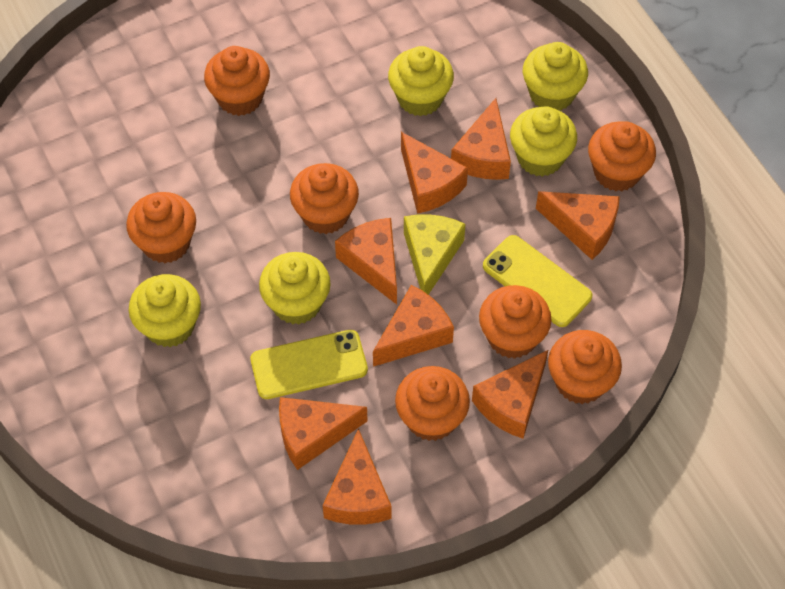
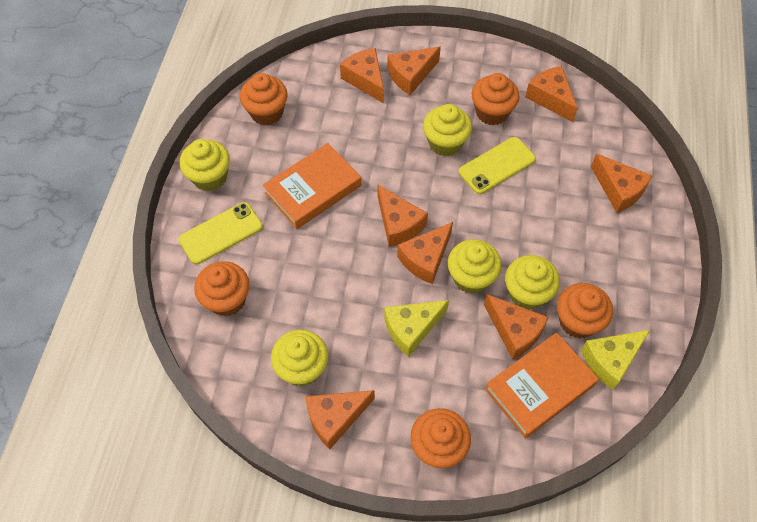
orange book: 0 -> 2
orange cupcake: 7 -> 5
yellow cheese: 1 -> 2

